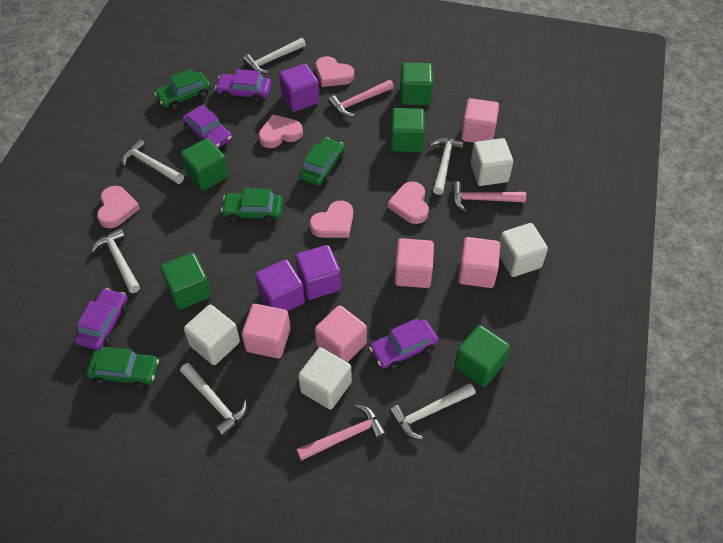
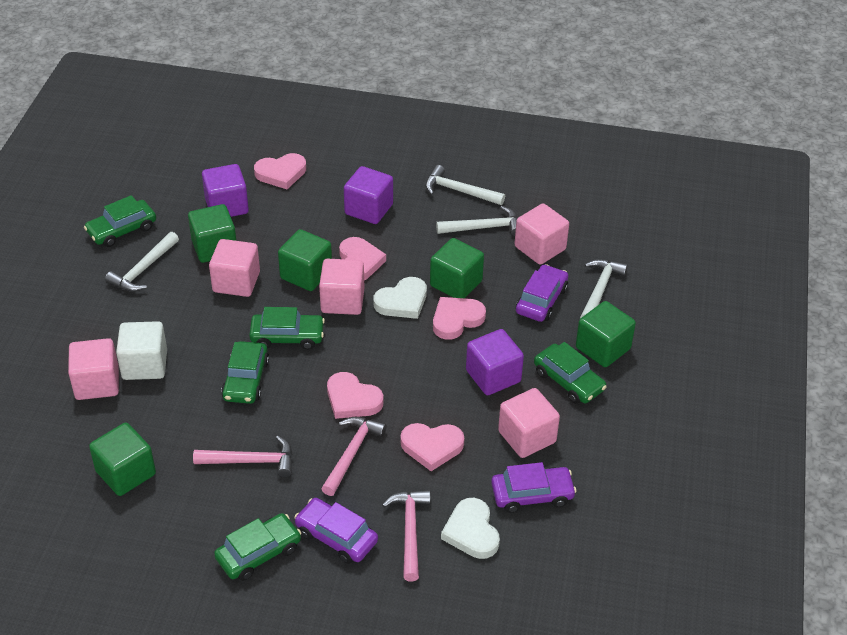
green car: 4 -> 5
purple car: 4 -> 3
white cube: 4 -> 1
white hammer: 6 -> 4
white heart: 0 -> 2

